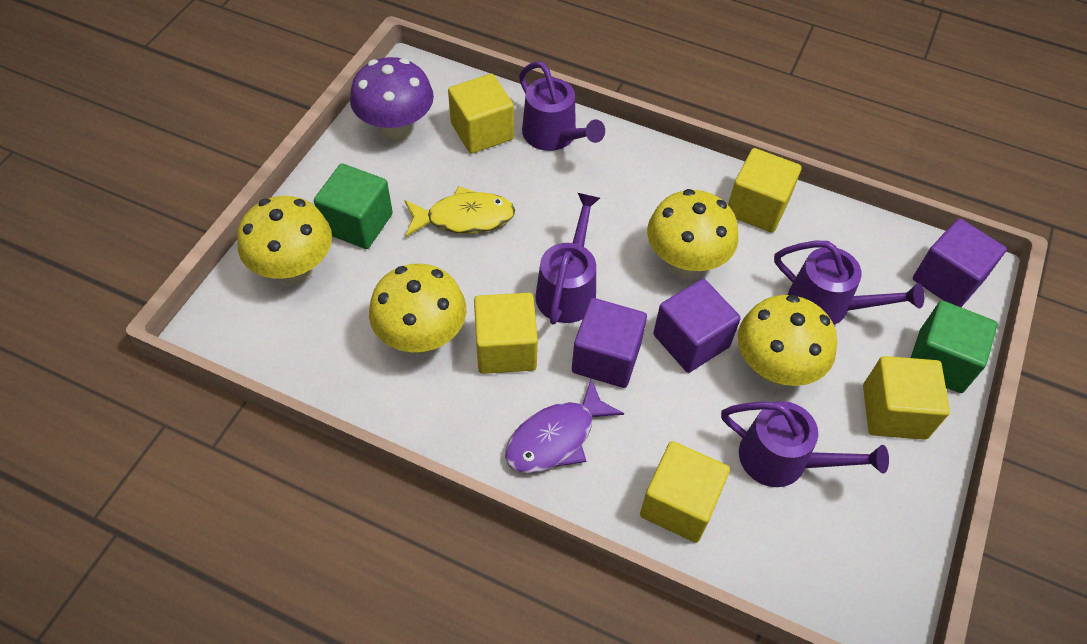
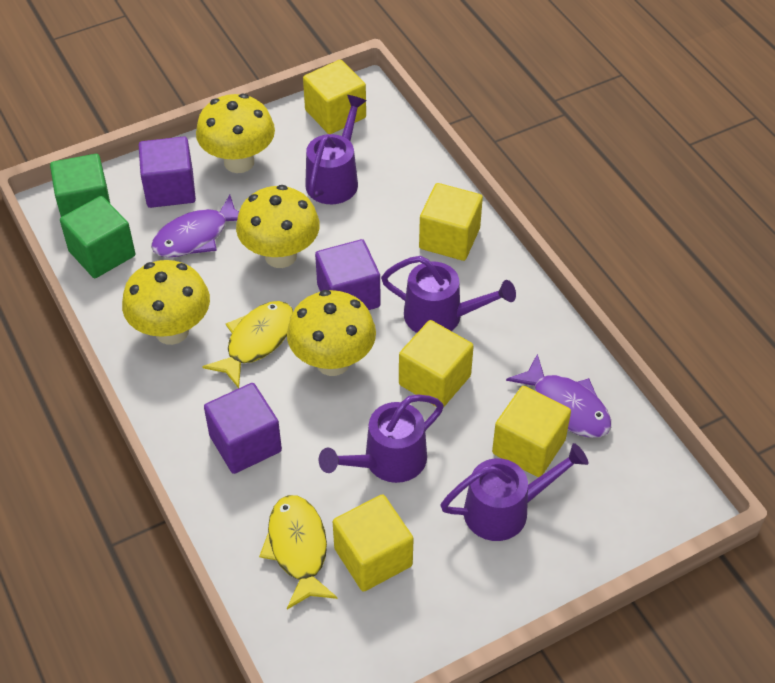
purple fish: 1 -> 2
purple mushroom: 1 -> 0
yellow fish: 1 -> 2

